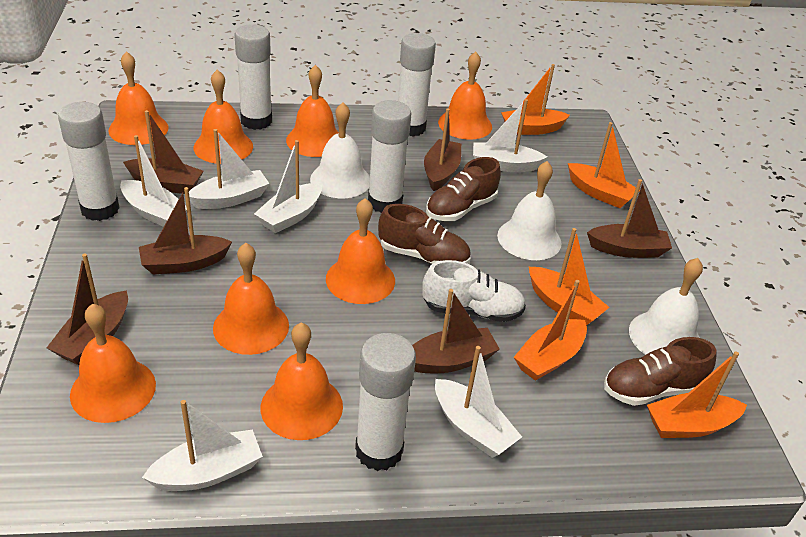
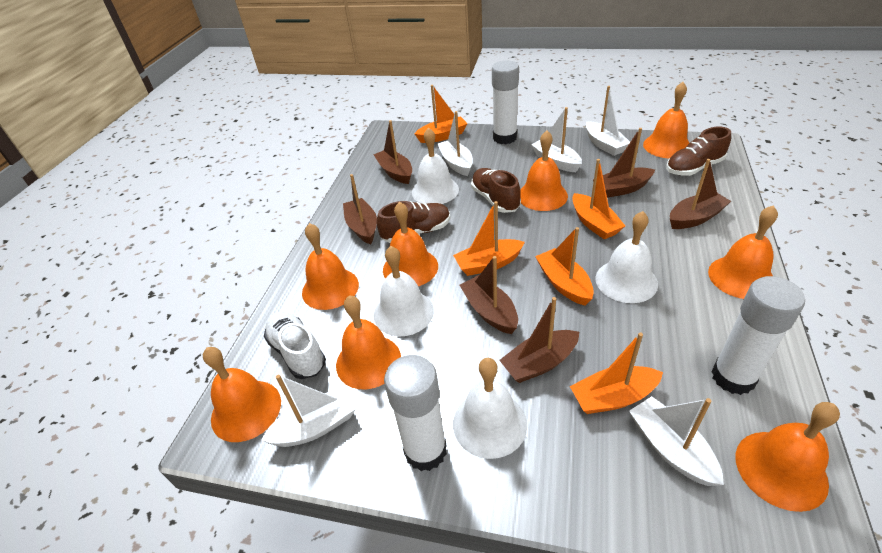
white bell: 3 -> 4
white boat: 6 -> 5
white glue stick: 5 -> 3

